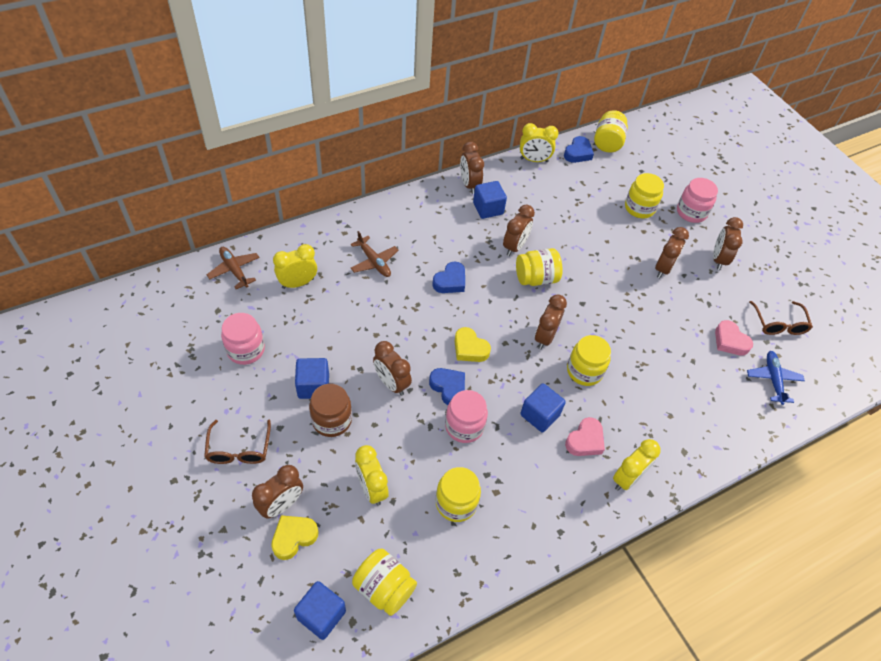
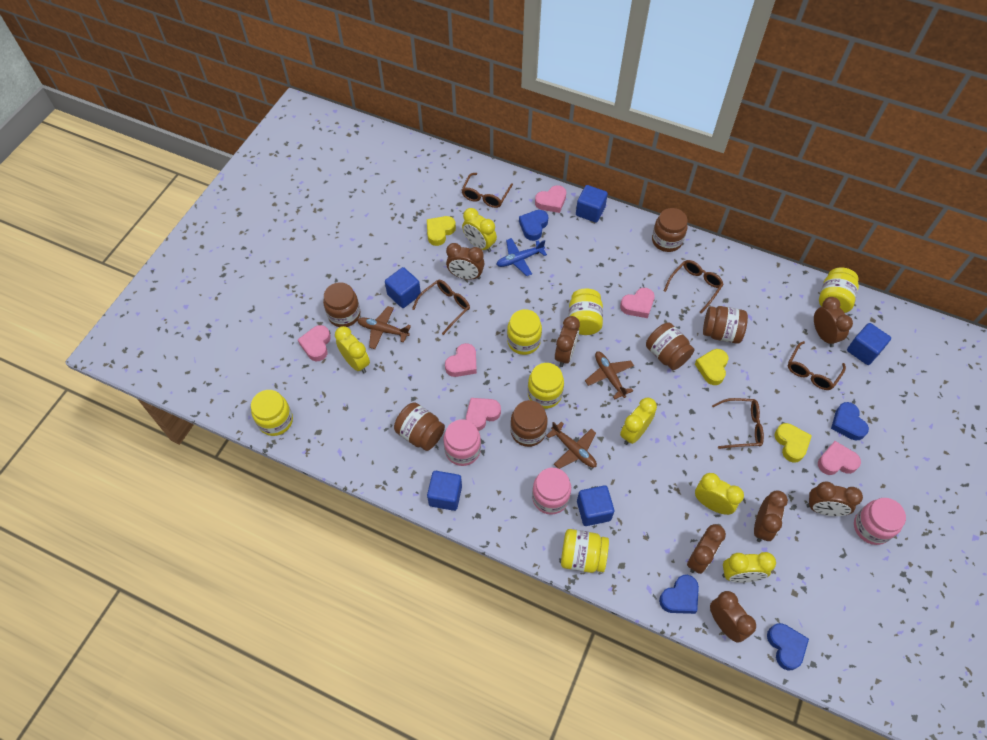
blue cube: 4 -> 5
blue heart: 3 -> 4
brown glasses: 2 -> 5
brown jar: 1 -> 6
brown plane: 2 -> 3
pink heart: 2 -> 6
yellow clock: 4 -> 5
yellow heart: 2 -> 3

